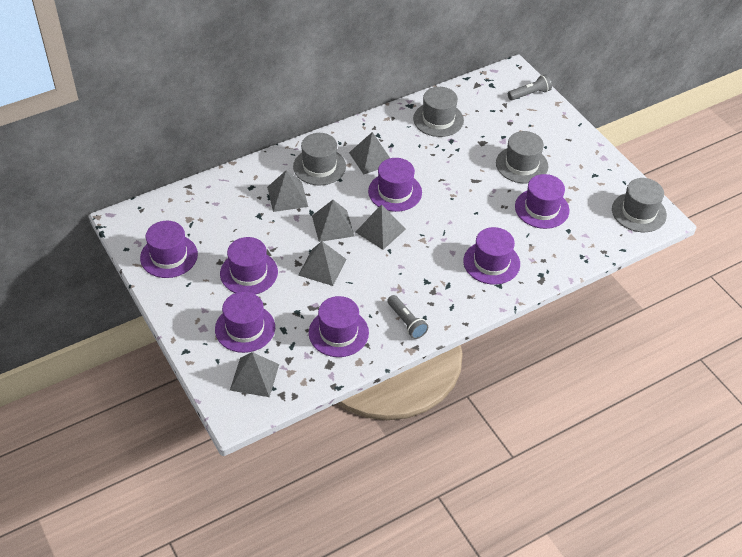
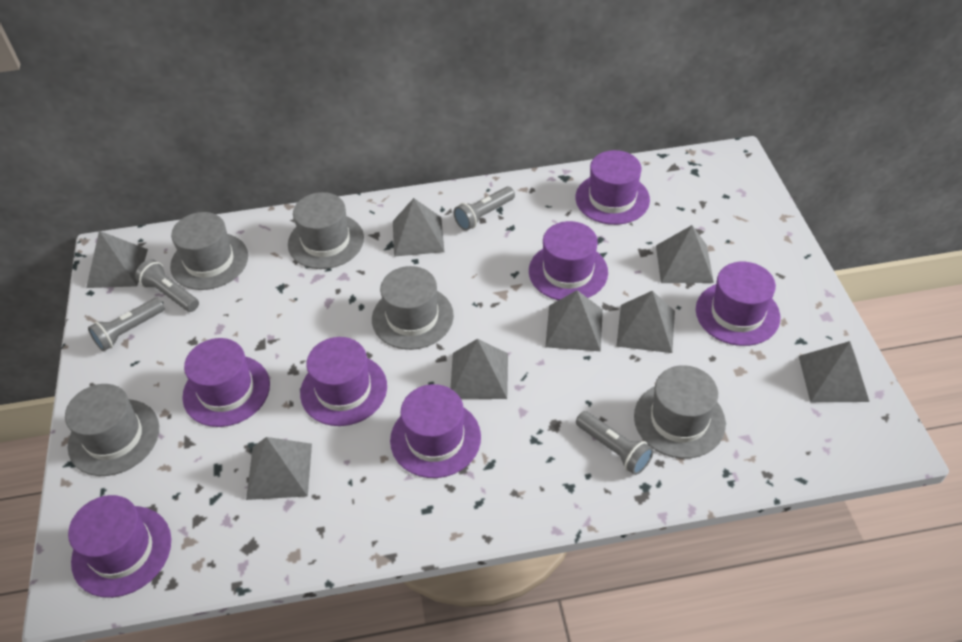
grey flashlight: 2 -> 4
grey hat: 4 -> 5
grey pyramid: 6 -> 8

